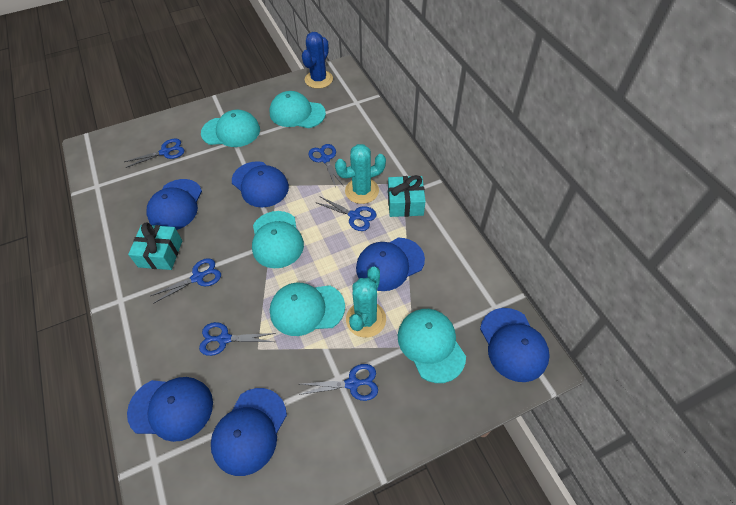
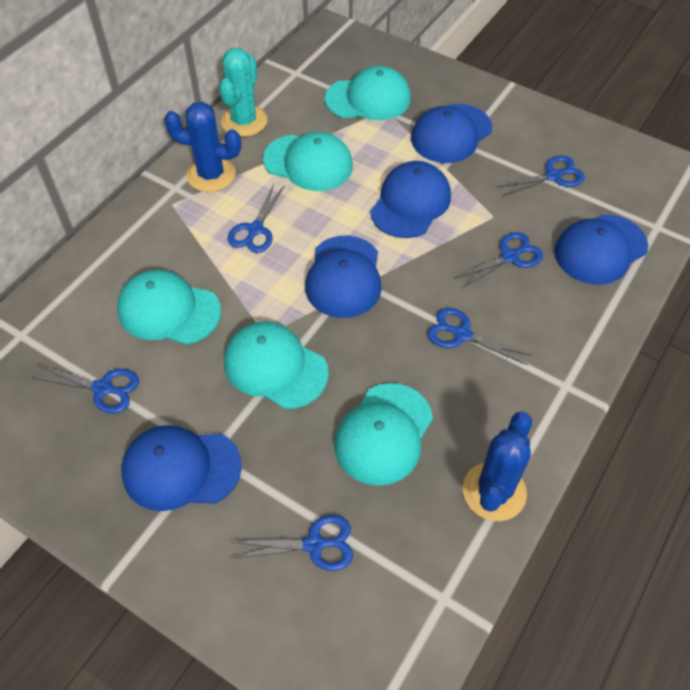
blue cactus: 1 -> 2
blue cap: 6 -> 5
turquoise cactus: 2 -> 1
turquoise gift: 2 -> 0

